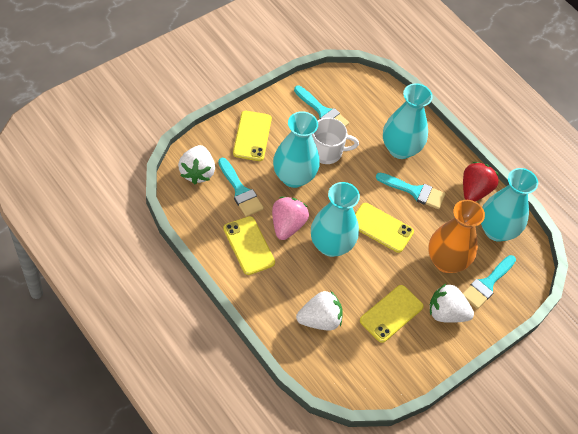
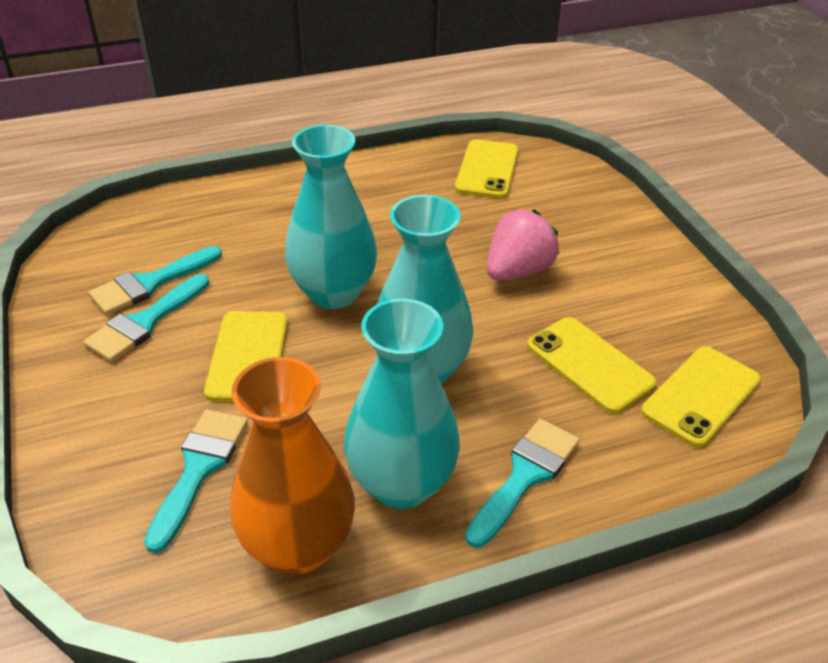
red strawberry: 1 -> 0
turquoise vase: 4 -> 3
white mug: 1 -> 0
white strawberry: 3 -> 0

